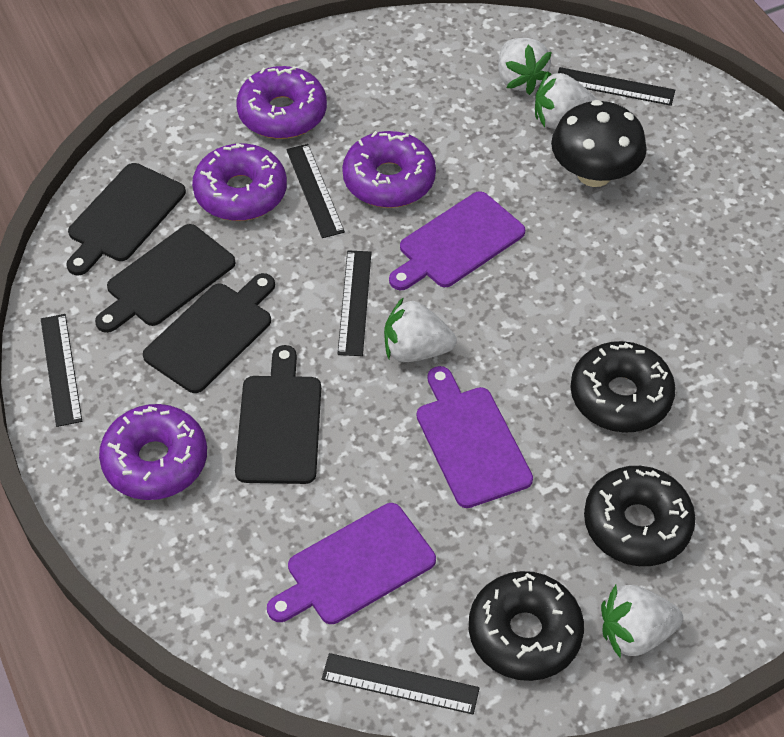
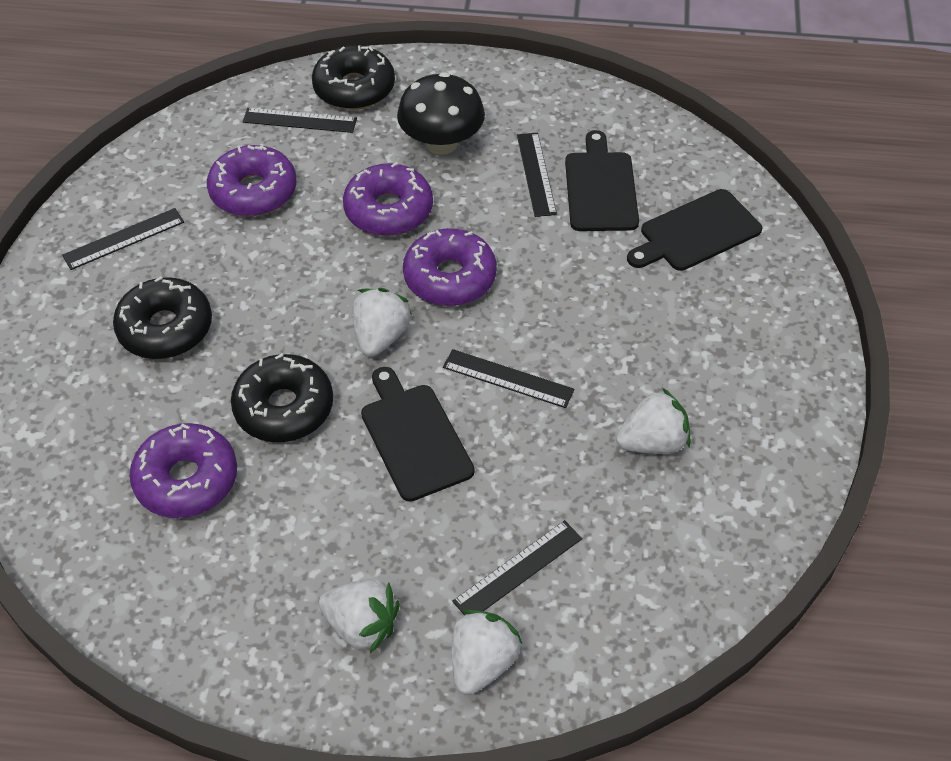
black cutting board: 4 -> 3
purple cutting board: 3 -> 0

